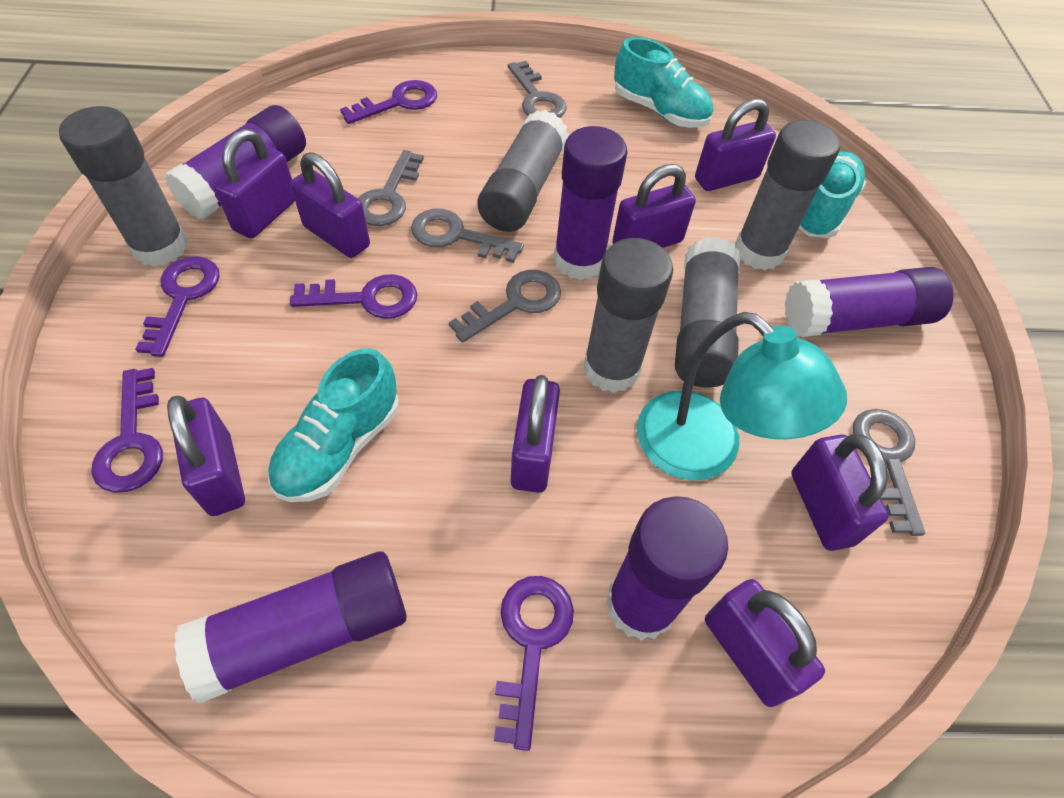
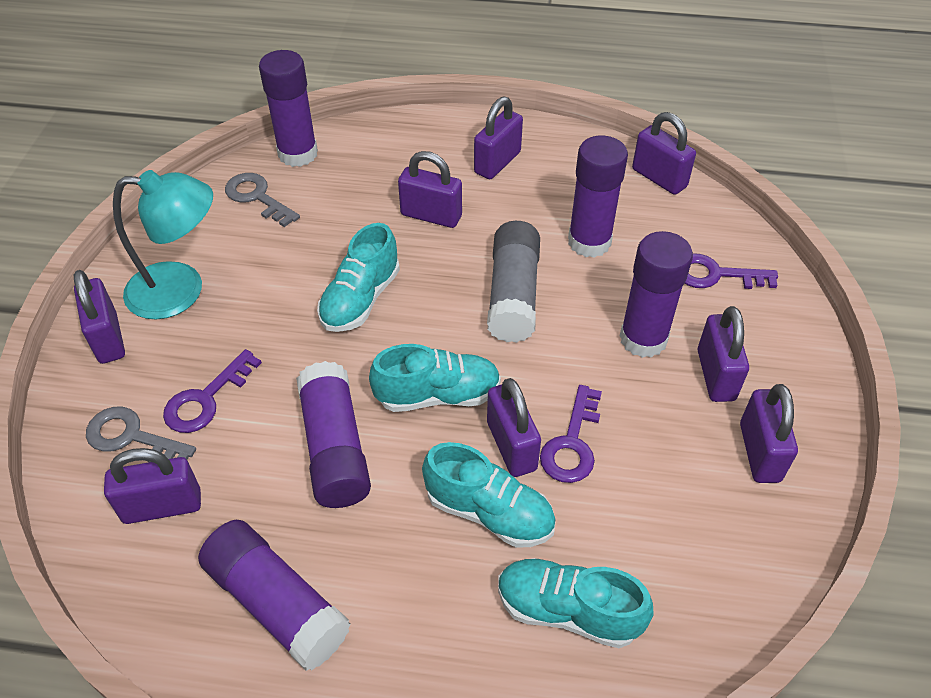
grey glue stick: 5 -> 1
grey key: 5 -> 2
purple key: 5 -> 3
turquoise shoe: 3 -> 4

